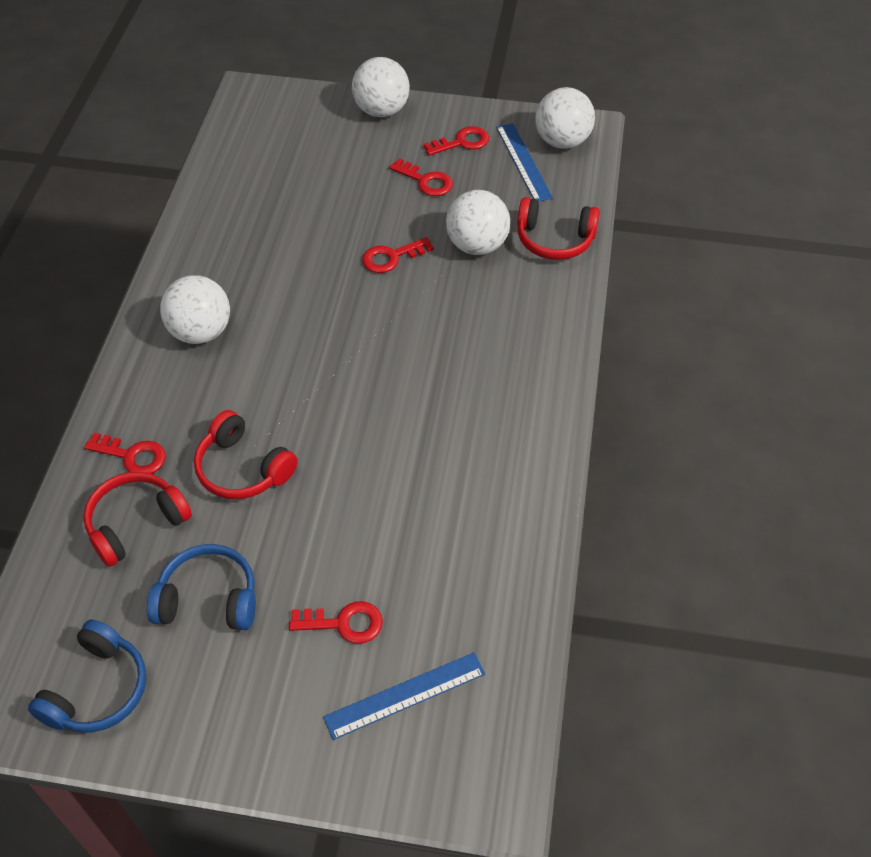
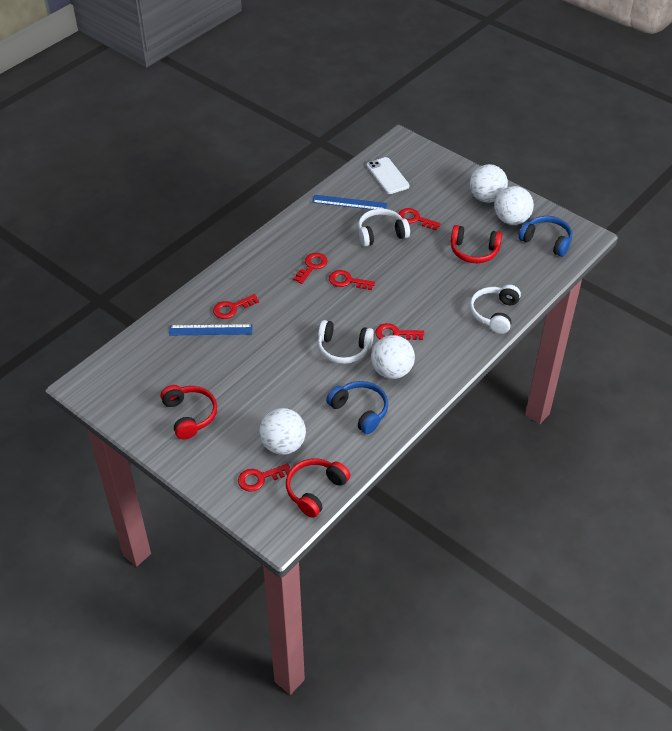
red key: 5 -> 6
white headphones: 0 -> 3
white phone: 0 -> 1

